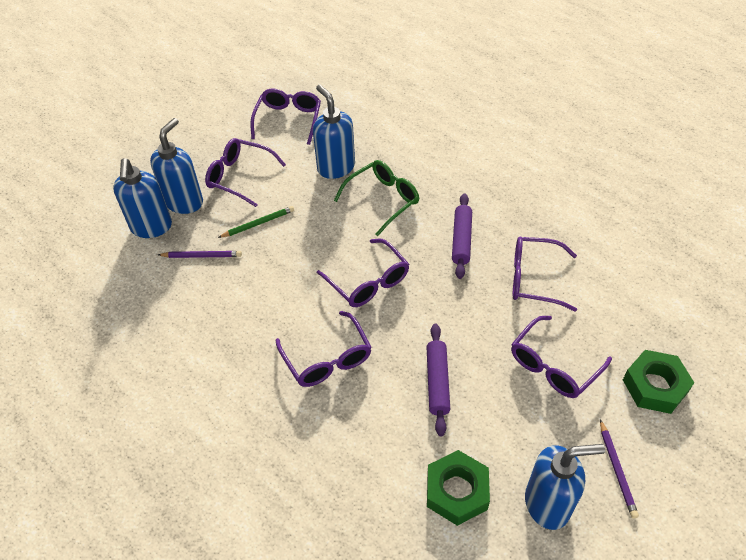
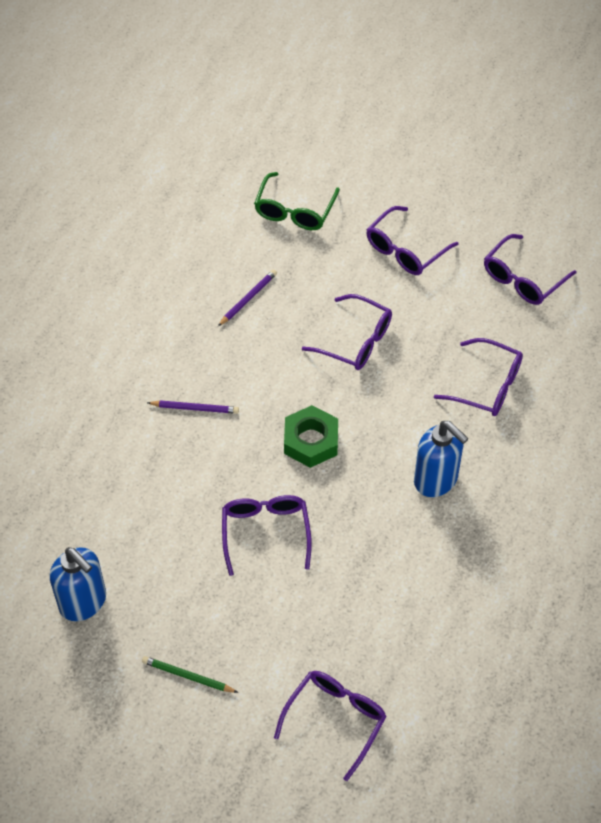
blue soap dispenser: 4 -> 2
green nut: 2 -> 1
purple rolling pin: 2 -> 0

